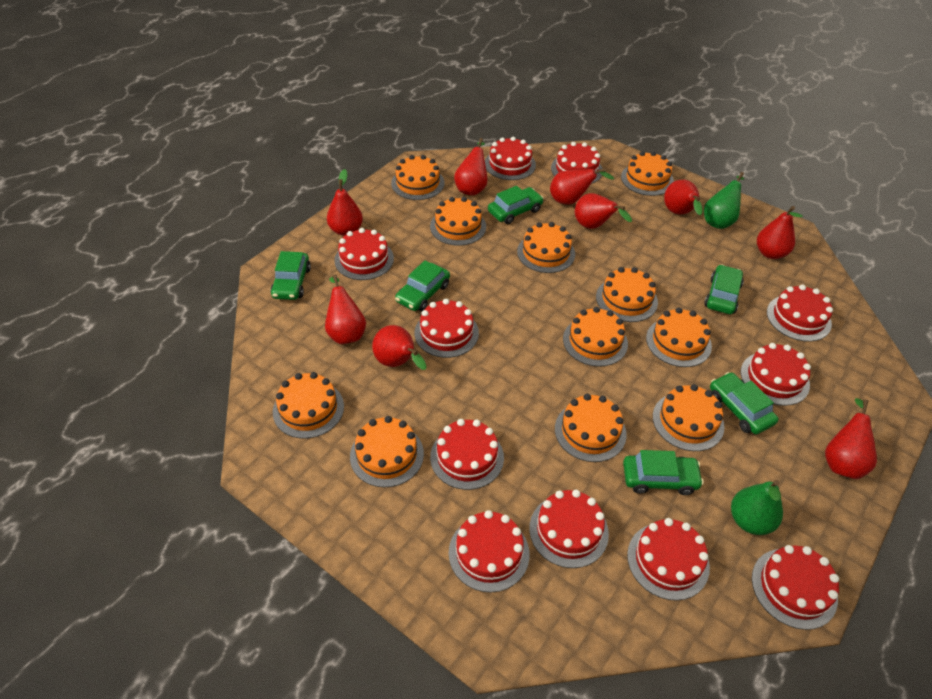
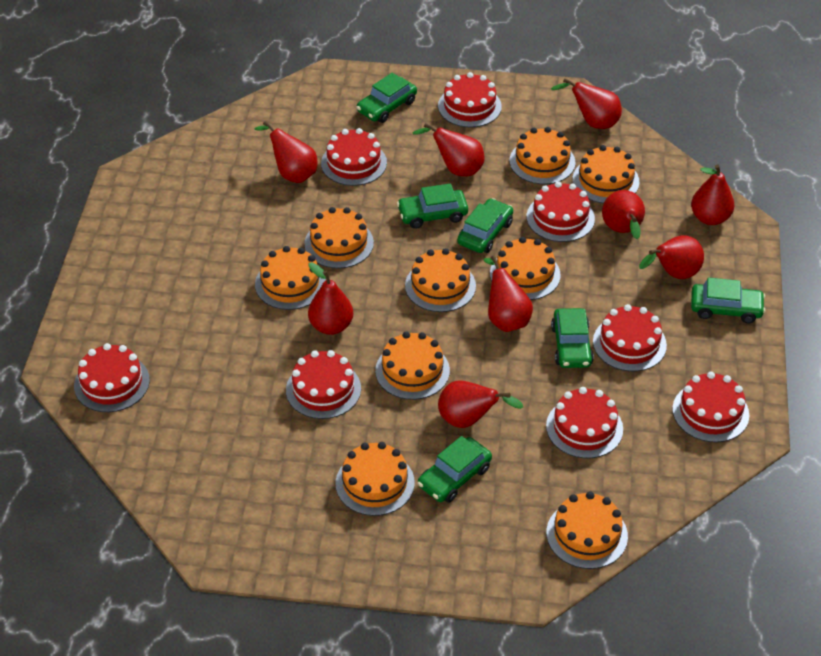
green pear: 2 -> 0
orange cake: 11 -> 9
red cake: 11 -> 8

